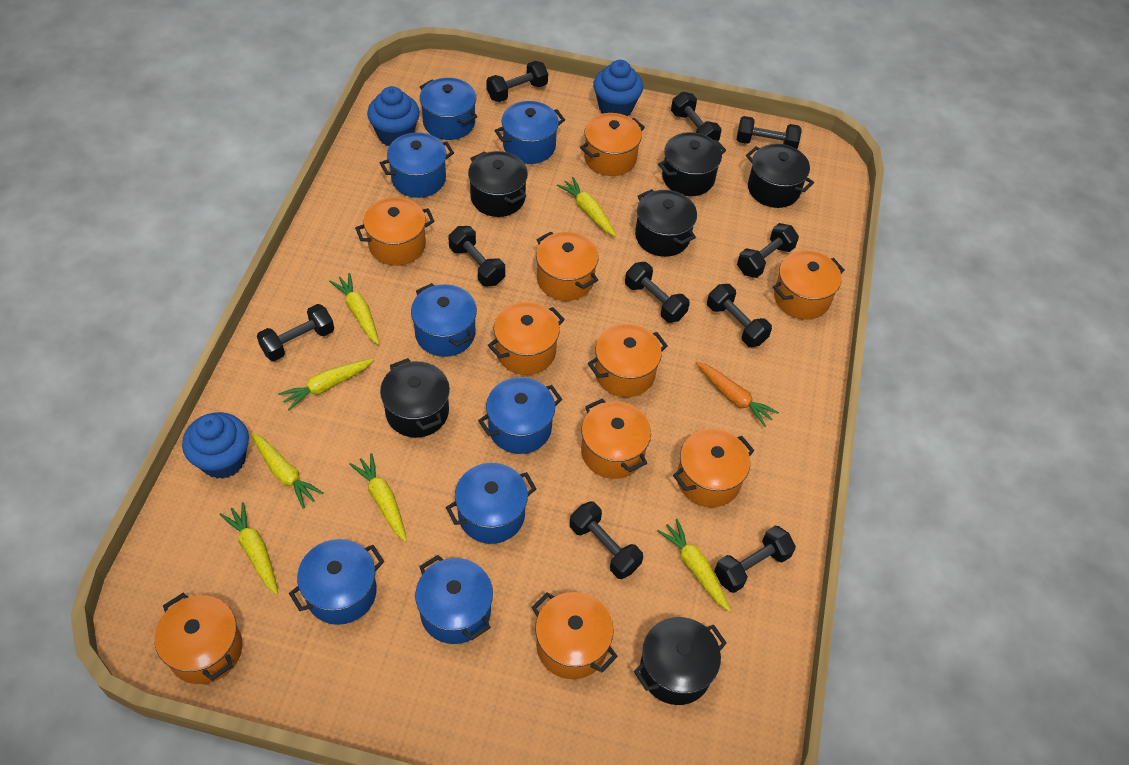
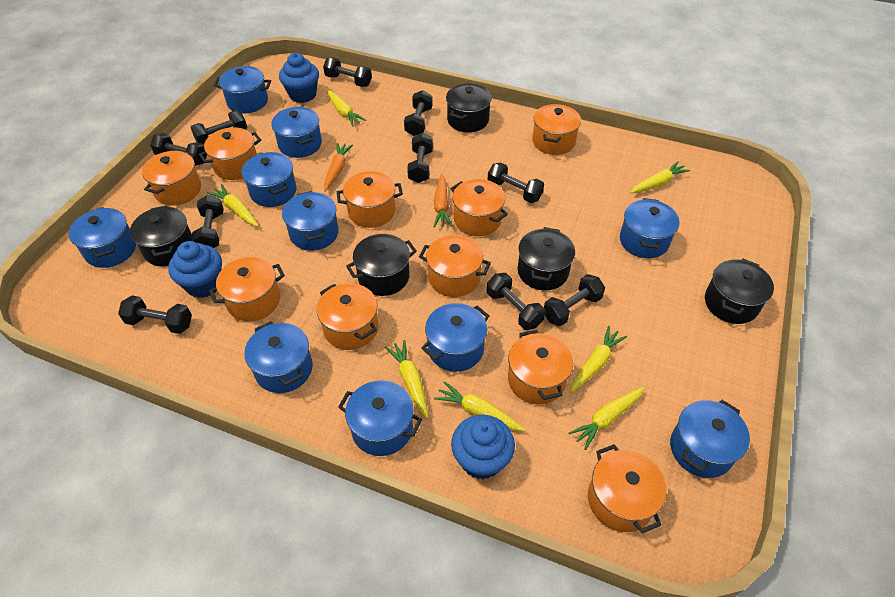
black pot: 6 -> 5
blue pot: 8 -> 10
orange carrot: 1 -> 2

